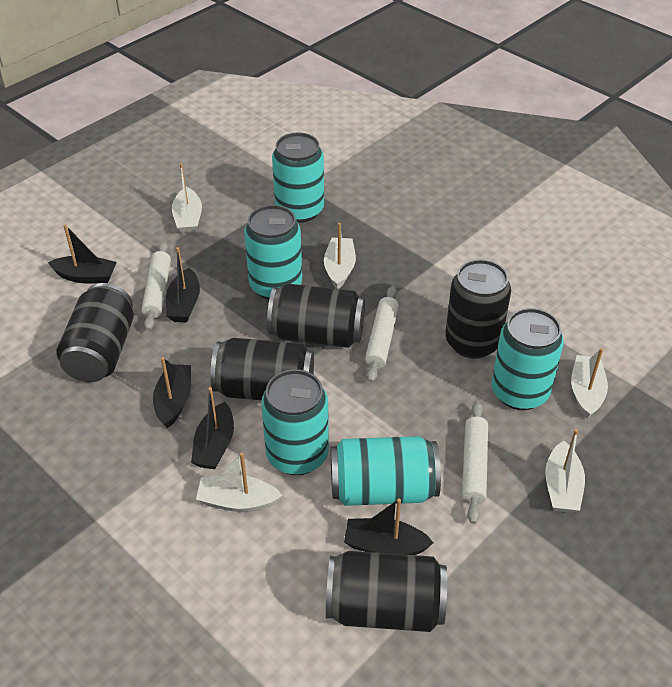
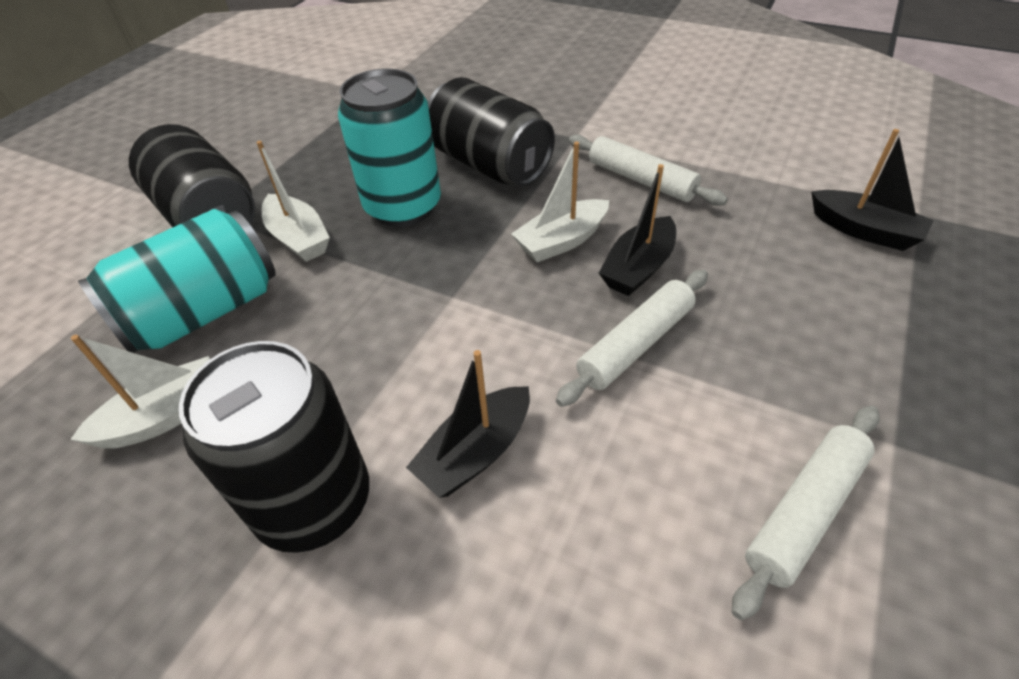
black boat: 5 -> 3
black can: 5 -> 3
turquoise can: 5 -> 2
white boat: 5 -> 3

